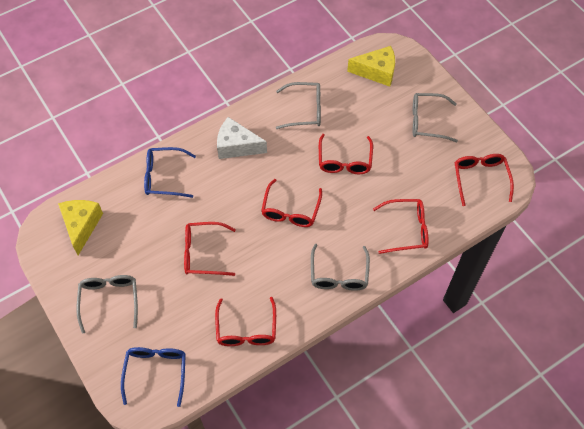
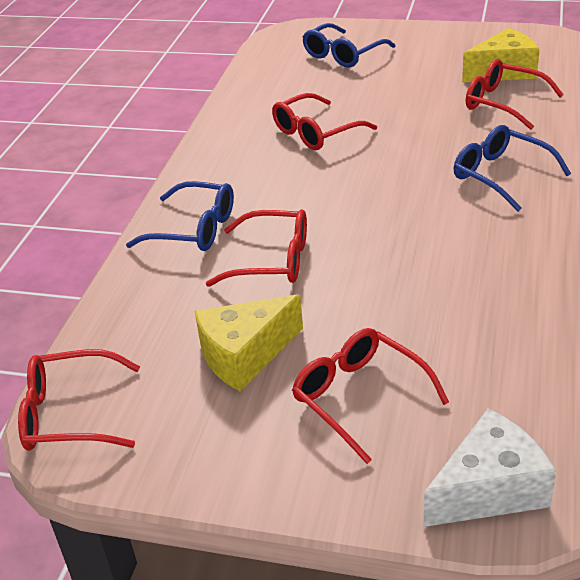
blue glasses: 2 -> 3
grey glasses: 4 -> 0
red glasses: 6 -> 5

